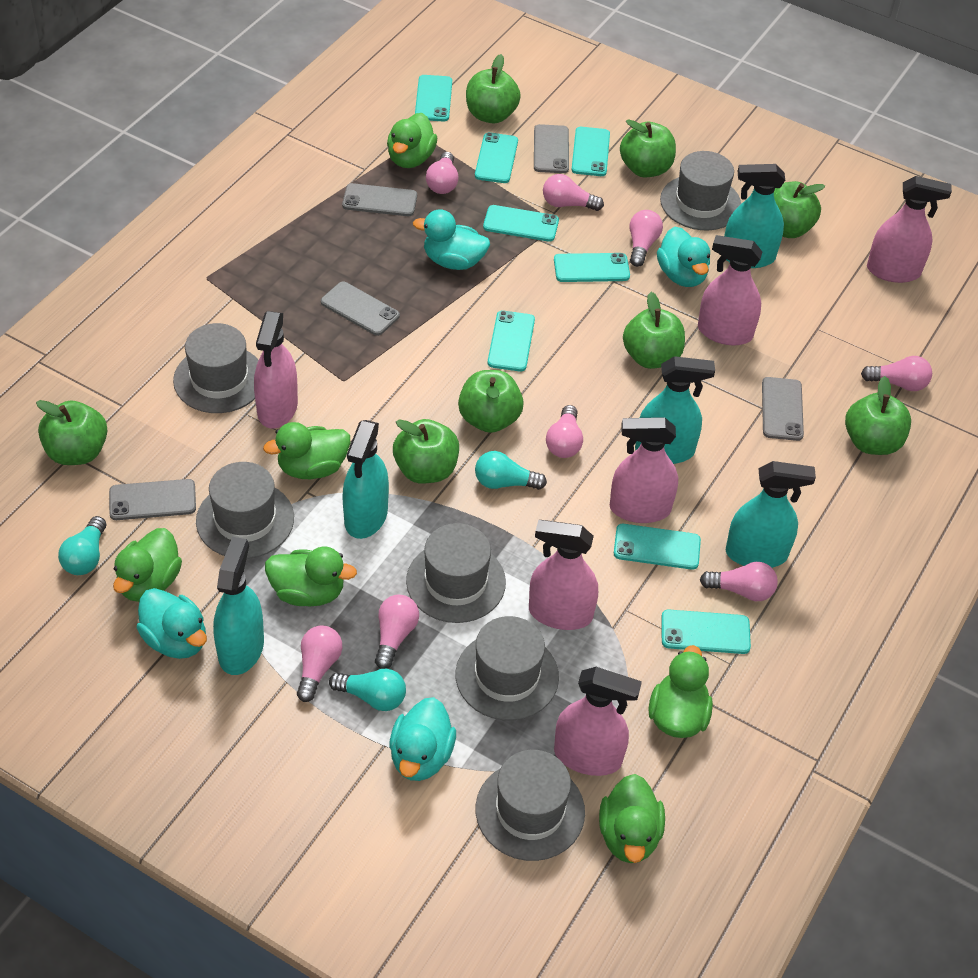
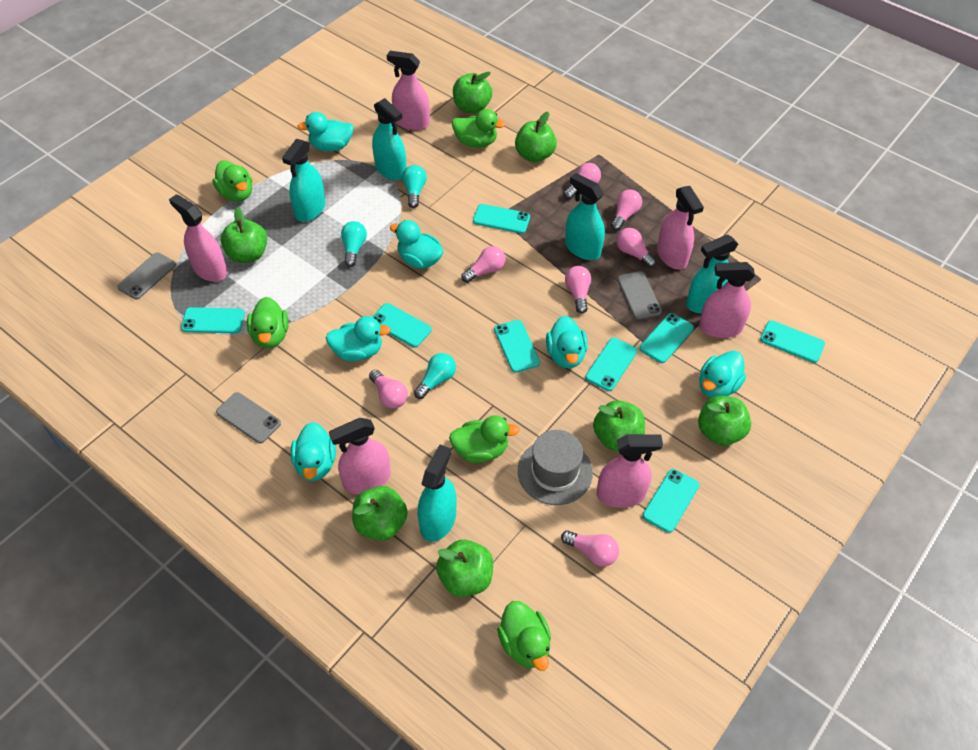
green apple: 8 -> 7
green duck: 6 -> 5
grey hat: 6 -> 1
grey phone: 5 -> 3
pink light bulb: 8 -> 7
turquoise duck: 4 -> 6

